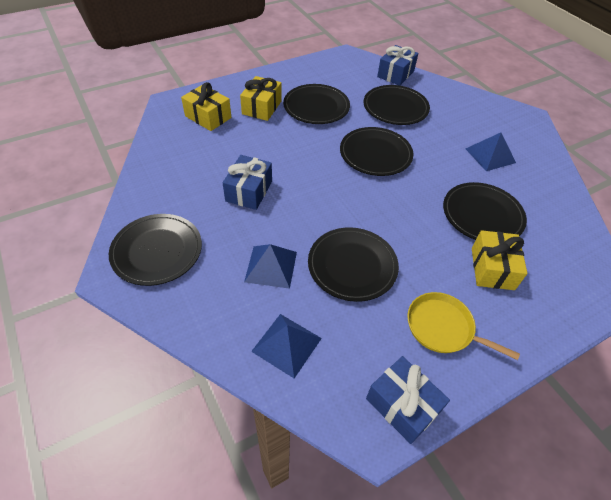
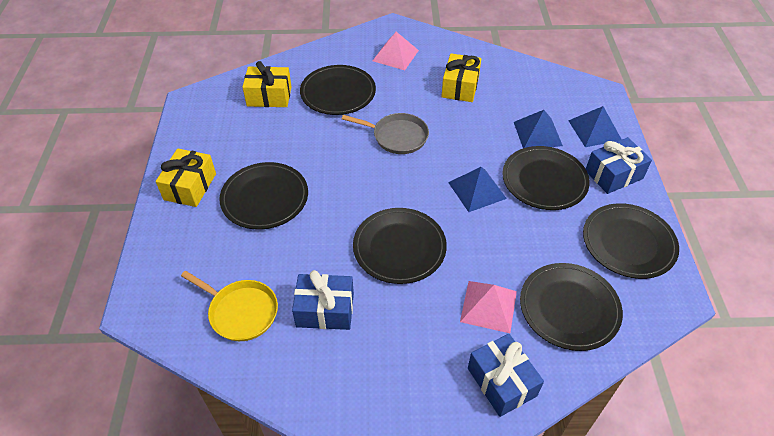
grey pan: 0 -> 1
pink pyramid: 0 -> 2

